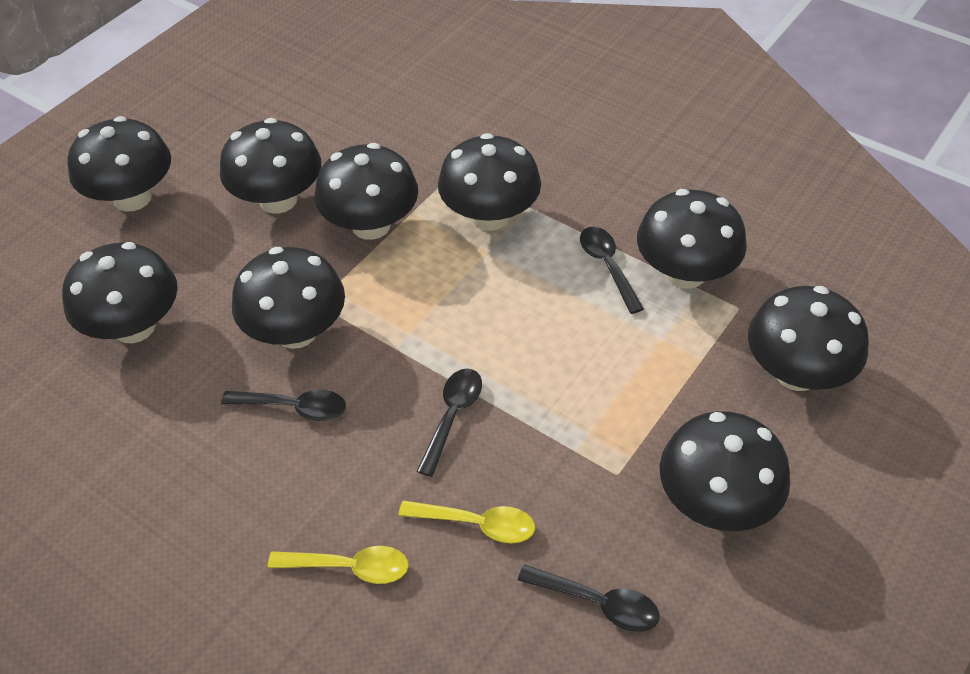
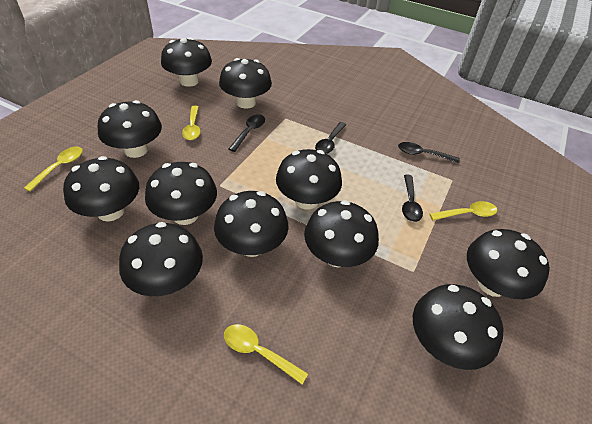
black mushroom: 9 -> 11
yellow spoon: 2 -> 4

